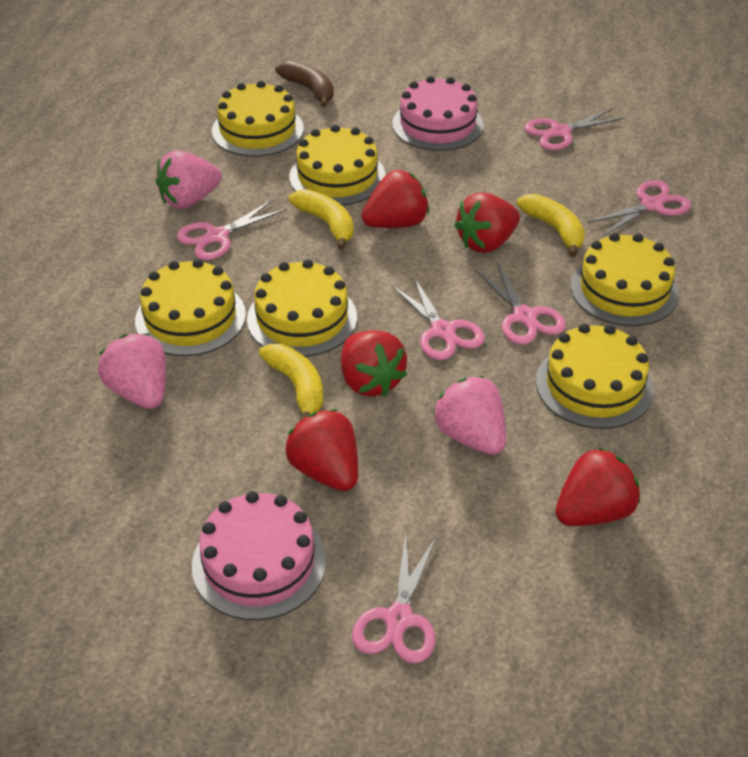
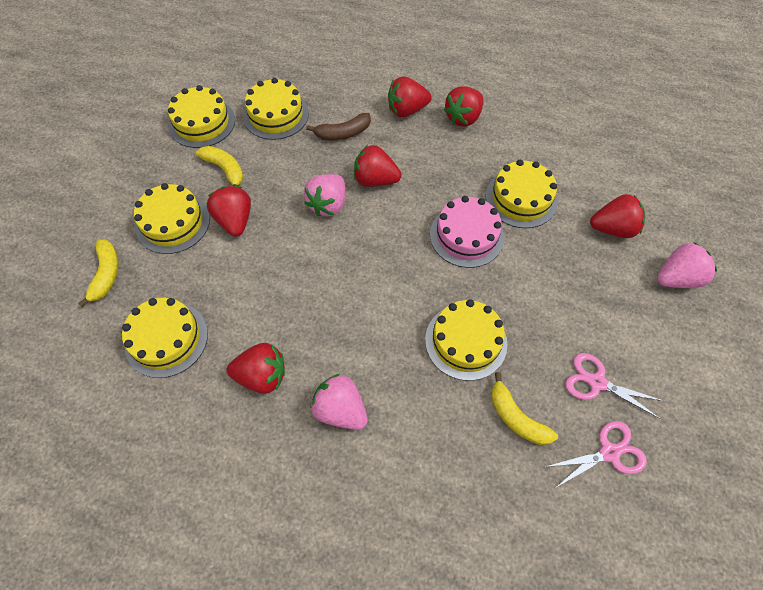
pink cake: 2 -> 1
pink scissors: 6 -> 2
red strawberry: 5 -> 6

